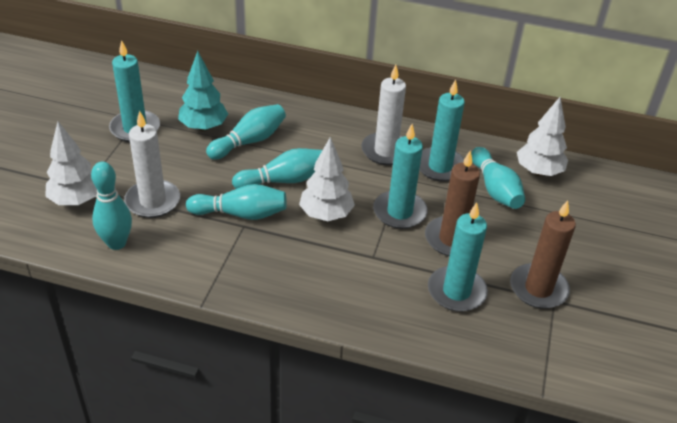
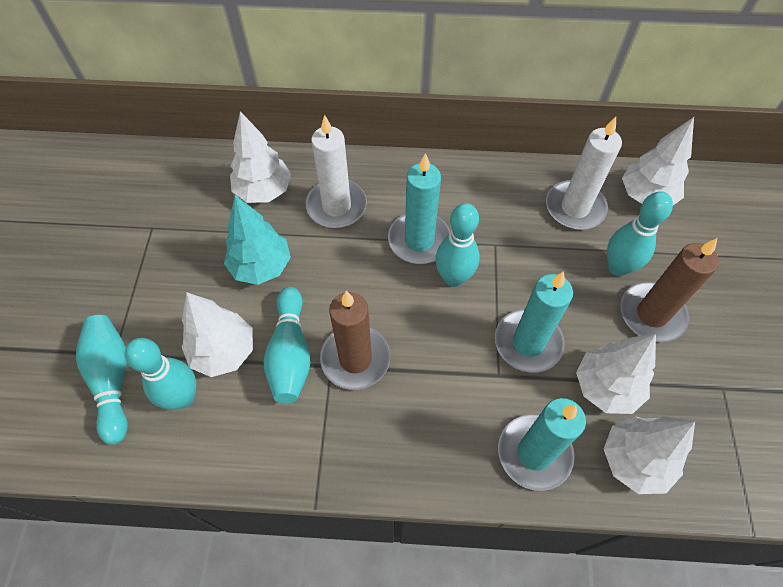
turquoise candle: 4 -> 3
white tree: 3 -> 5

